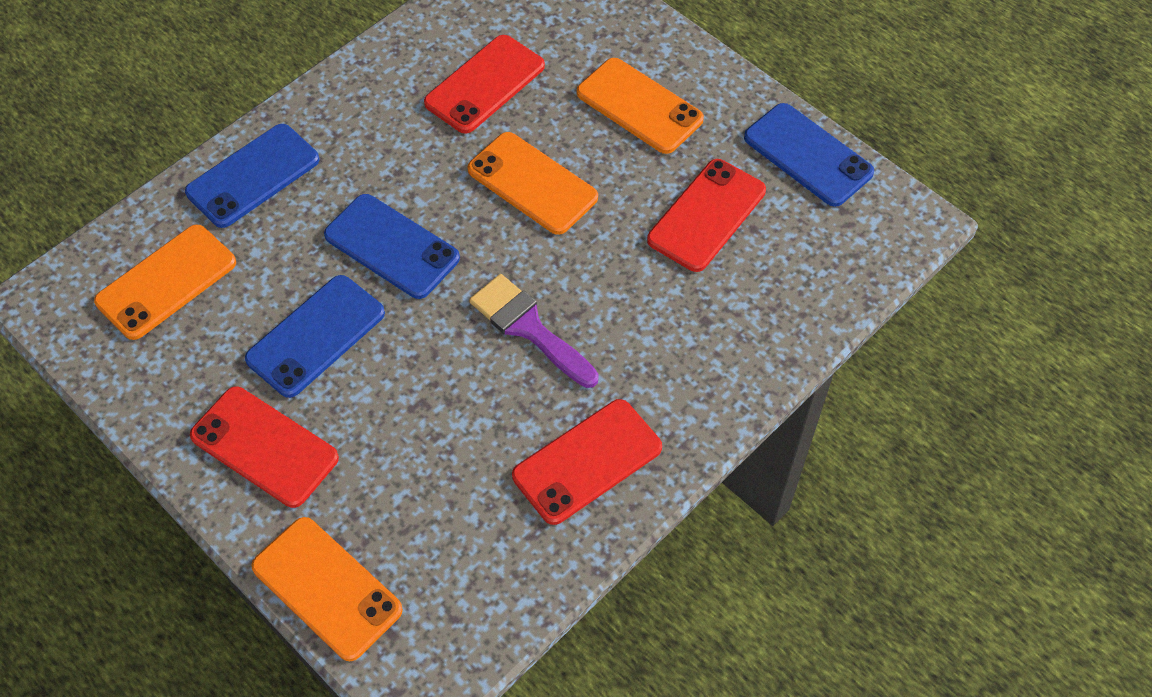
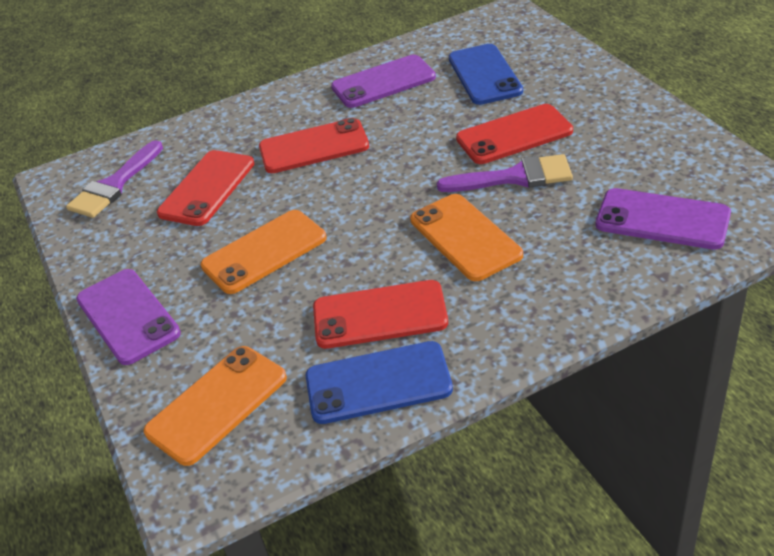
blue phone: 4 -> 2
orange phone: 4 -> 3
purple brush: 1 -> 2
purple phone: 0 -> 3

